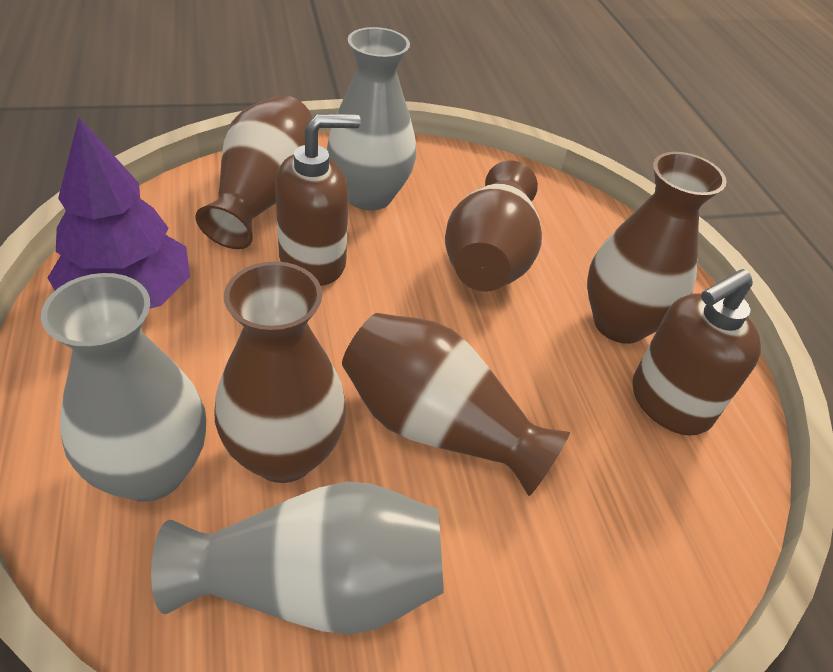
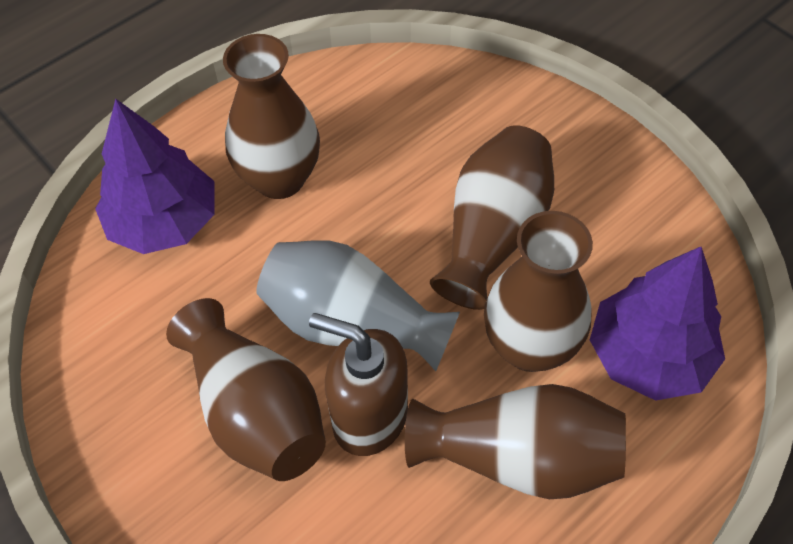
brown soap dispenser: 2 -> 1
grey vase: 3 -> 1
purple tree: 1 -> 2

